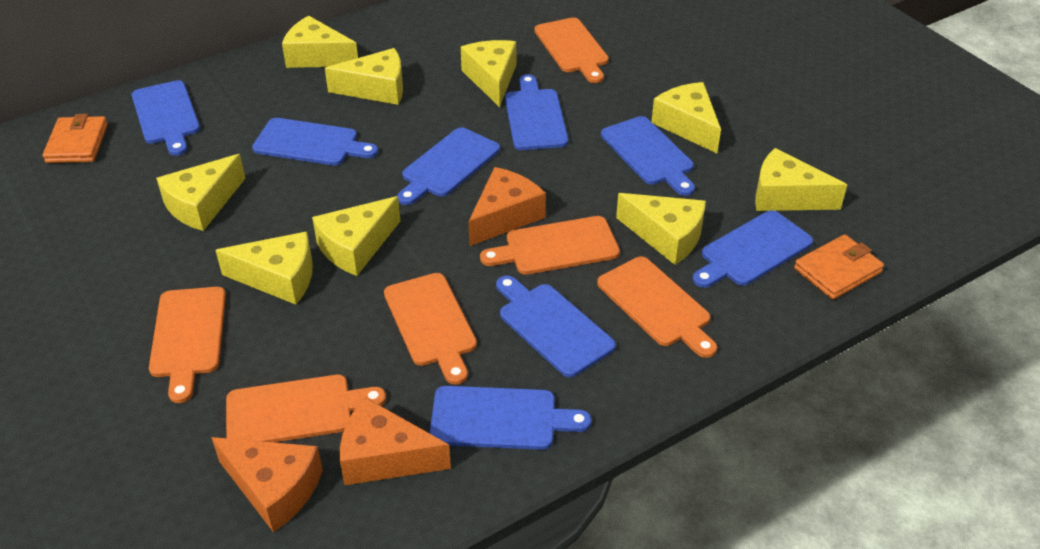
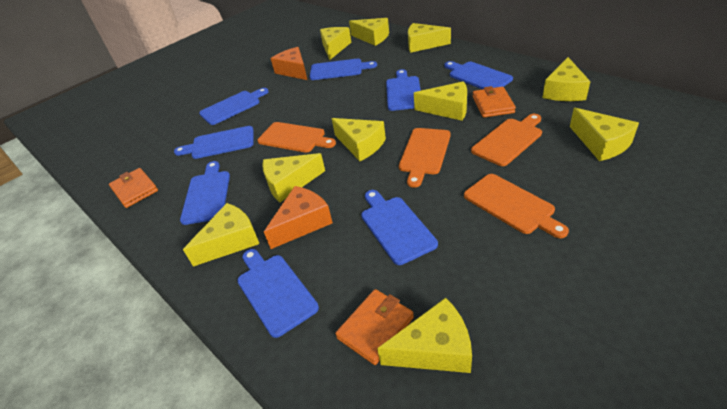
orange cheese: 3 -> 2
orange cutting board: 6 -> 4
orange wallet: 2 -> 3
yellow cheese: 9 -> 10

